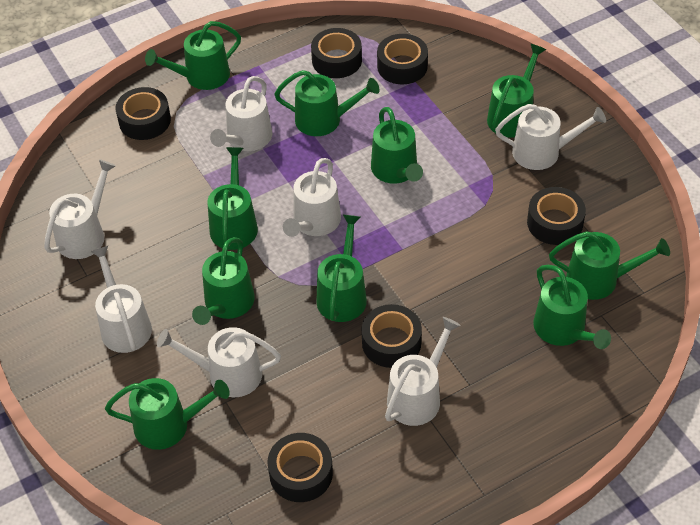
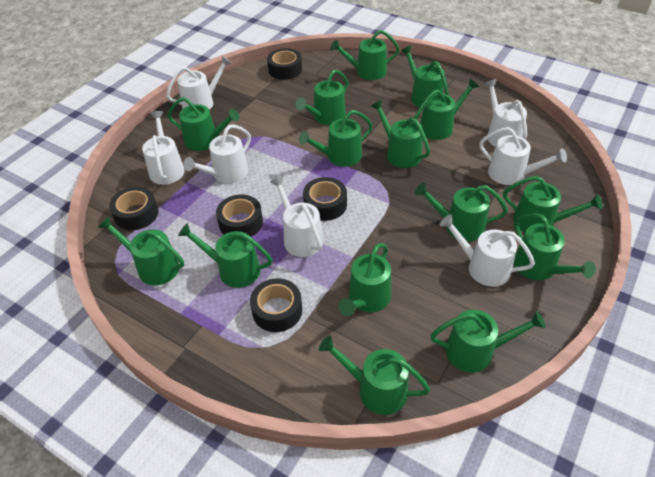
black tape: 6 -> 5
green watering can: 10 -> 15

